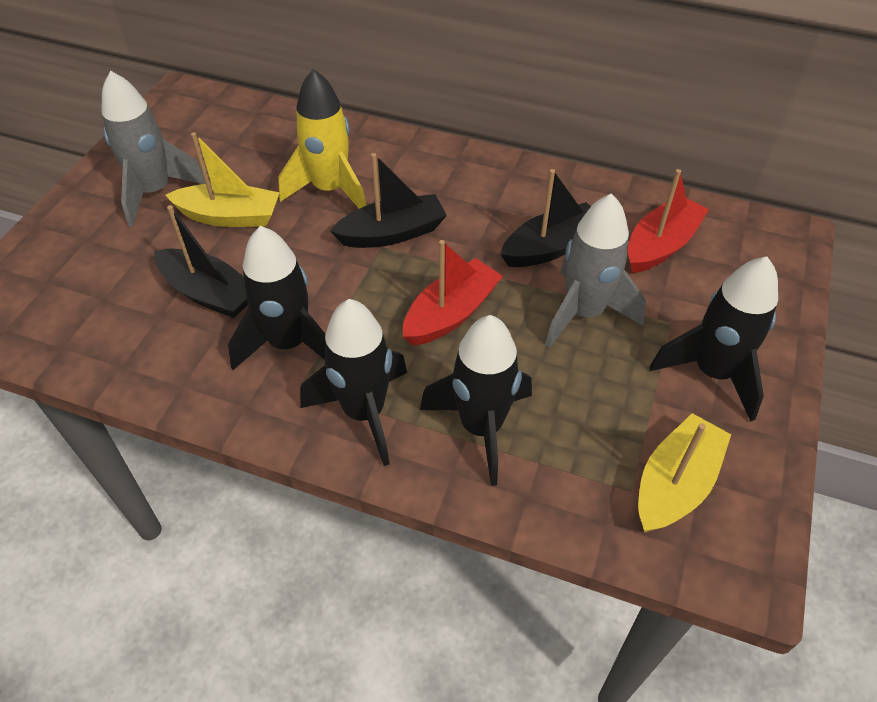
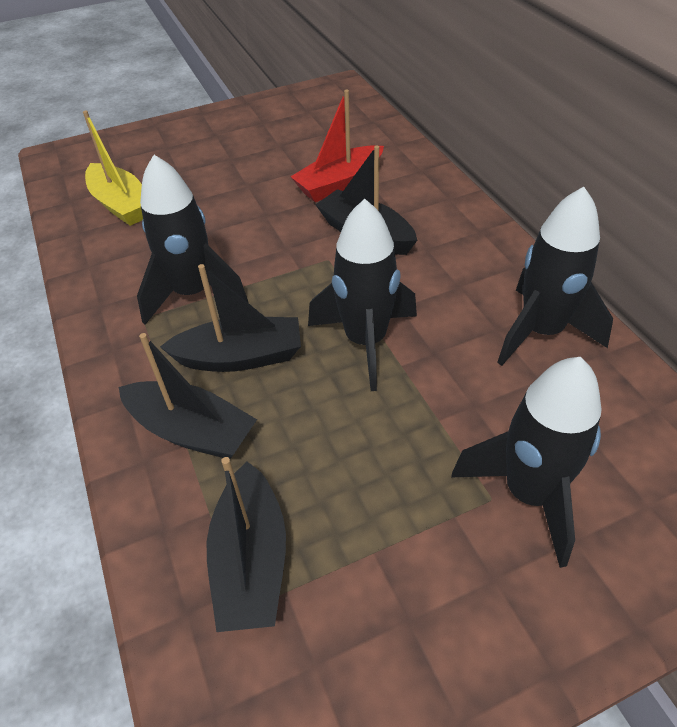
black boat: 3 -> 4
grey rocket: 2 -> 0
red boat: 2 -> 1
yellow boat: 2 -> 1
yellow rocket: 1 -> 0

